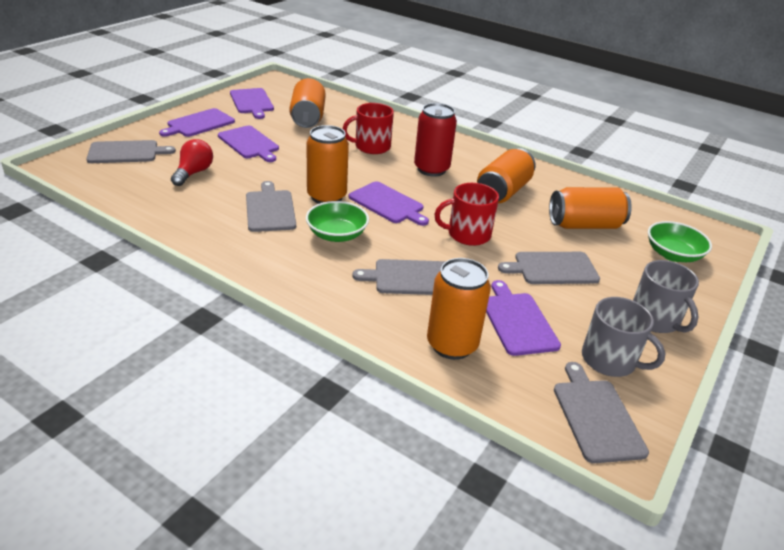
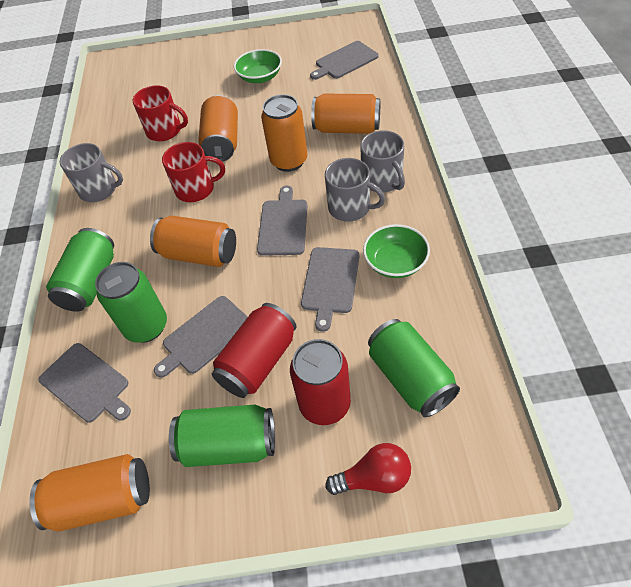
green can: 0 -> 4
grey mug: 2 -> 3
purple cutting board: 5 -> 0
red can: 1 -> 2

